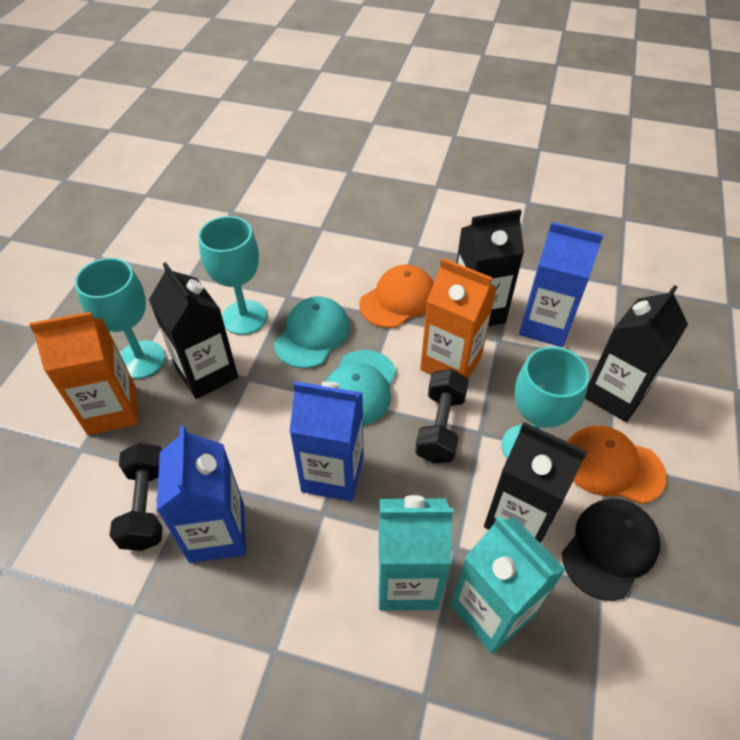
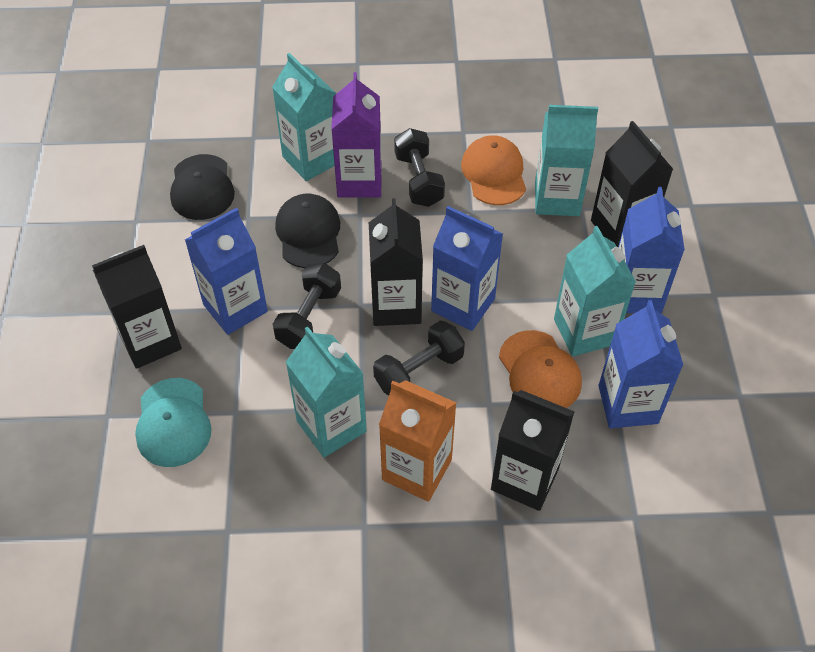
black cap: 1 -> 2
black dumbbell: 2 -> 3
blue carton: 3 -> 4
orange carton: 2 -> 1
purple carton: 0 -> 1
turquoise cap: 2 -> 1
turquoise carton: 2 -> 4
turquoise goblet: 3 -> 0

